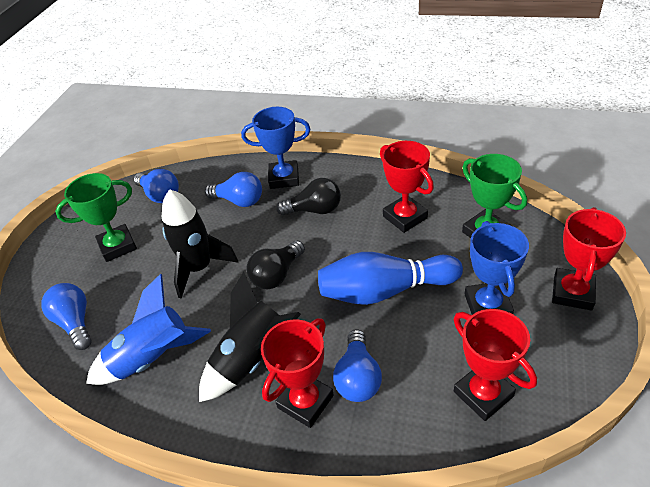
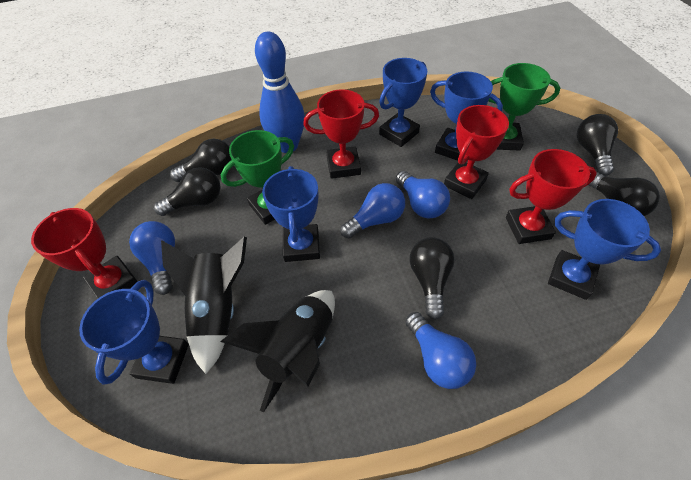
black light bulb: 2 -> 5
blue rocket: 1 -> 0
blue trophy: 2 -> 5

